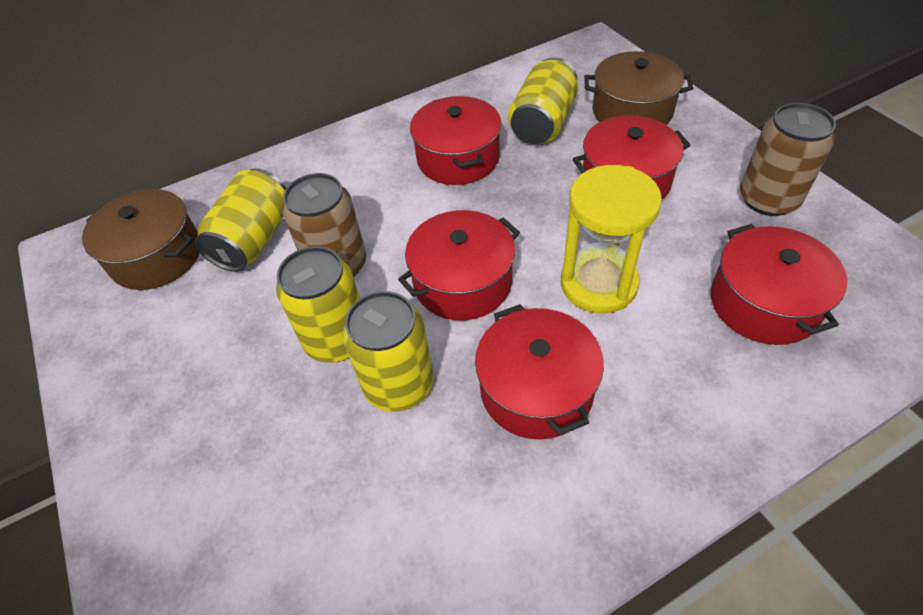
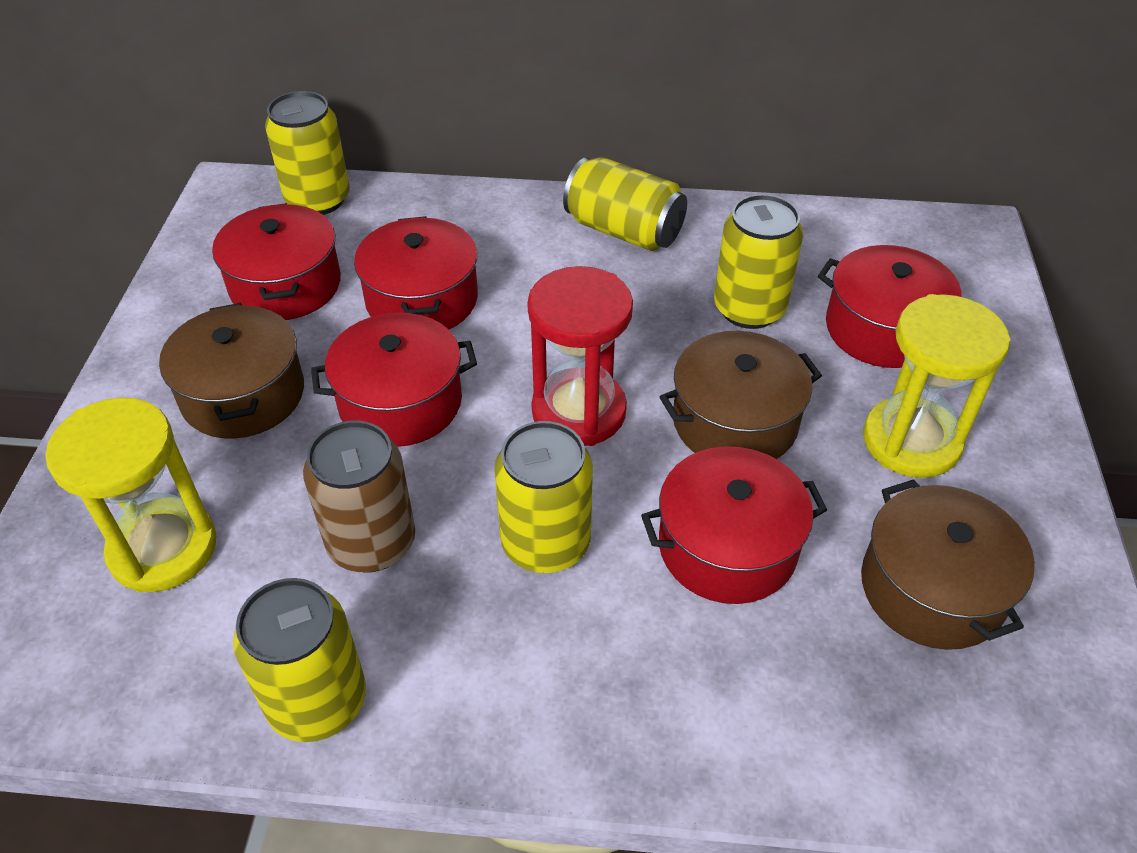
brown can: 2 -> 1
brown pot: 2 -> 3
red hourglass: 0 -> 1
yellow can: 4 -> 5
yellow hourglass: 1 -> 2

